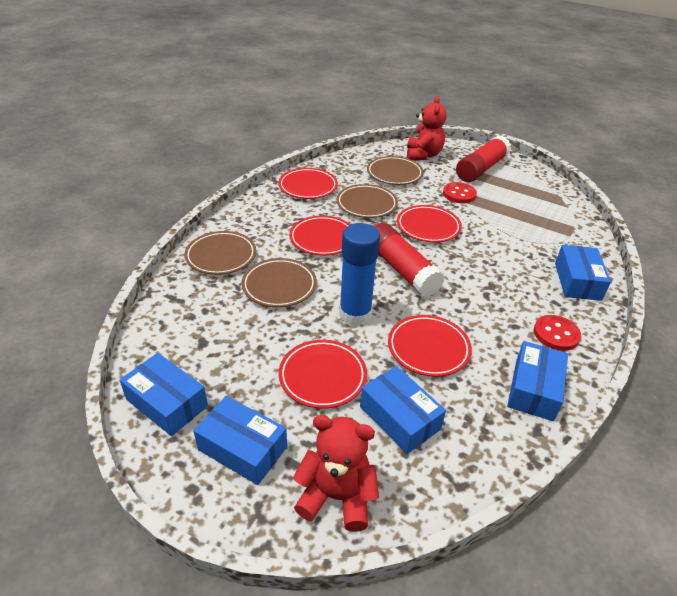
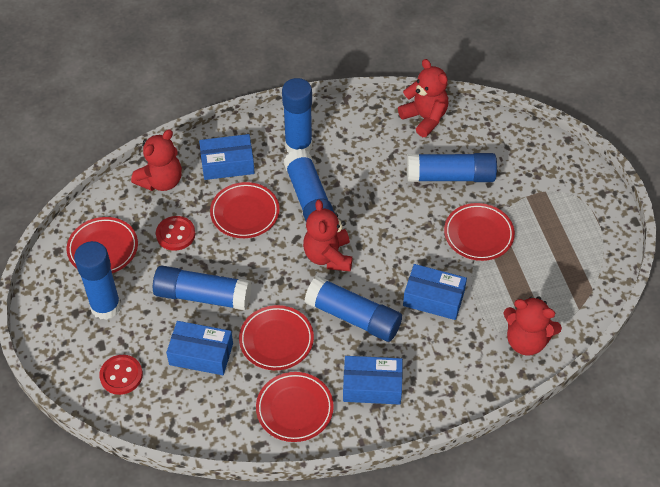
blue box: 5 -> 4
blue glue stick: 1 -> 6
brown plate: 4 -> 0
red glue stick: 2 -> 0
red teddy bear: 2 -> 4

